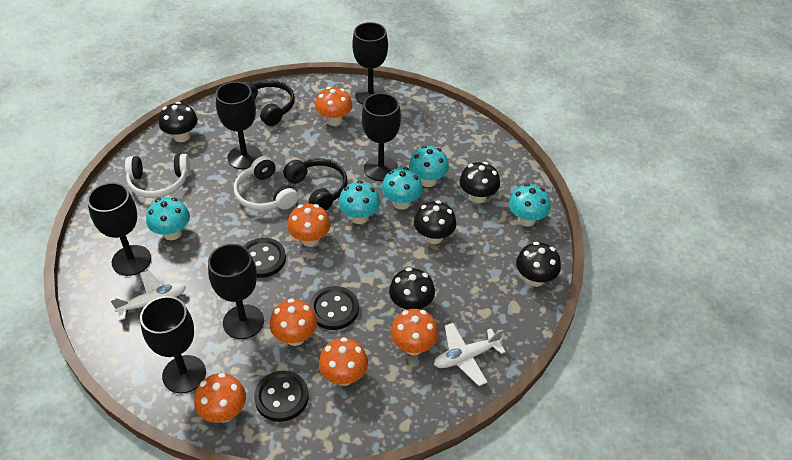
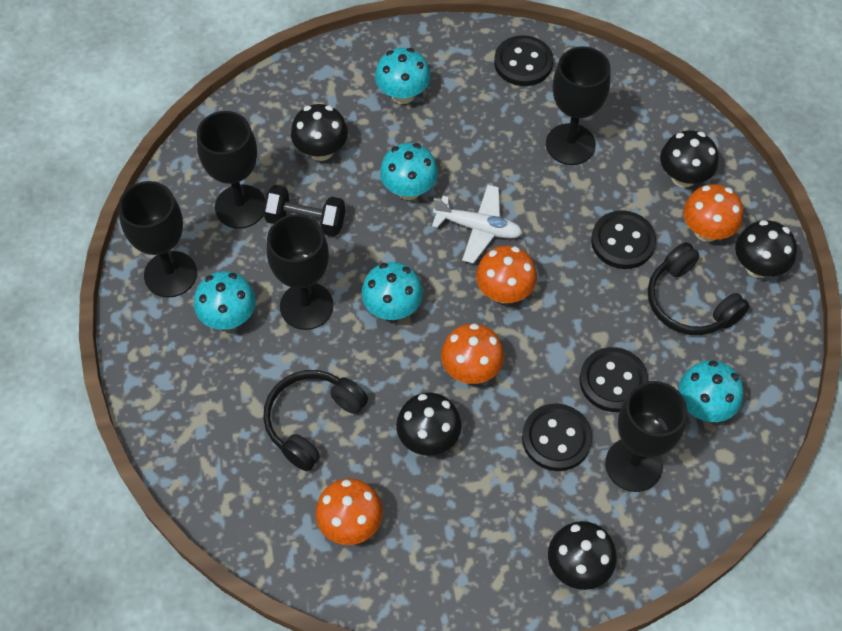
black button: 3 -> 4
black dumbbell: 0 -> 1
black goblet: 6 -> 5
orange mushroom: 6 -> 4
white headphones: 2 -> 0
white plane: 2 -> 1

